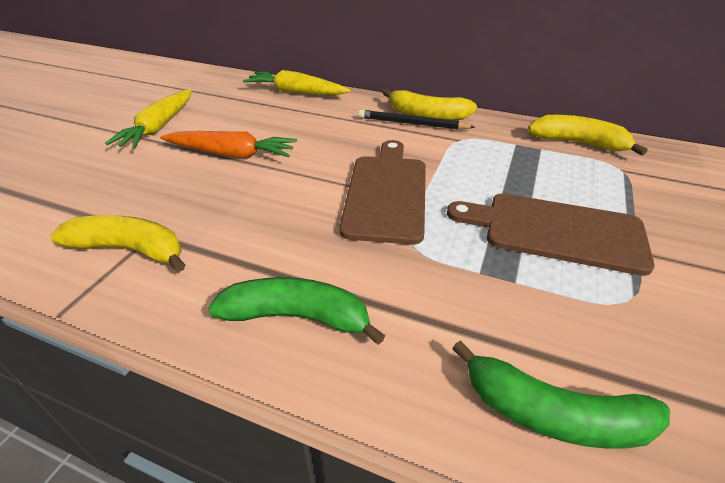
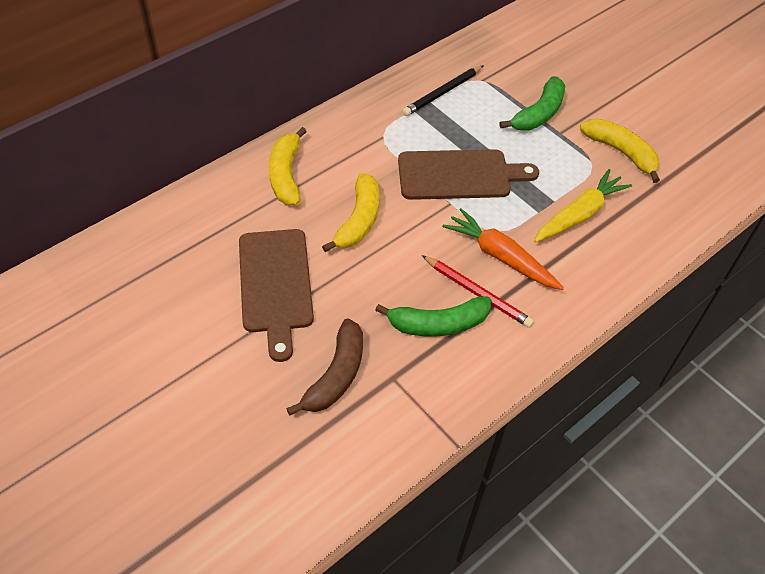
brown banana: 0 -> 1
red pencil: 0 -> 1
yellow carrot: 2 -> 1

